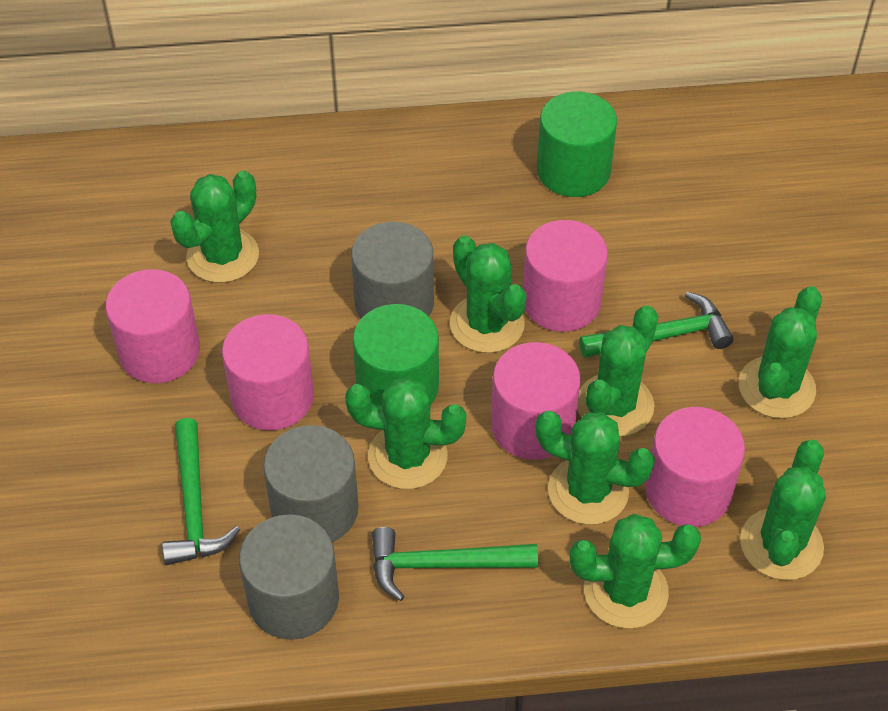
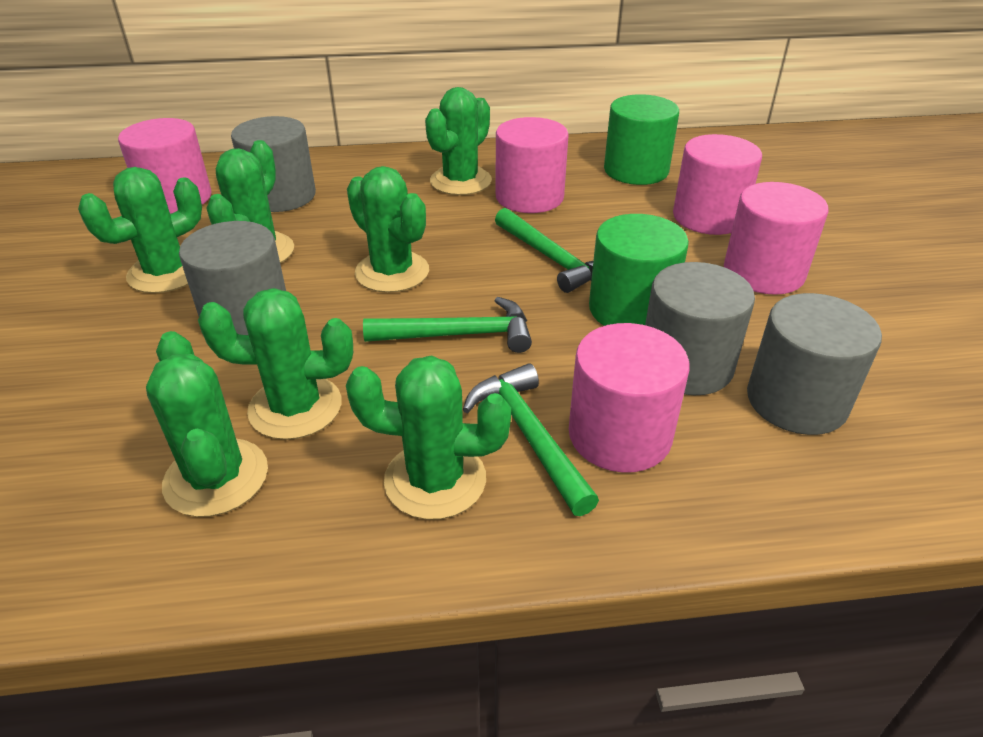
green cactus: 8 -> 7
grey cylinder: 3 -> 4

